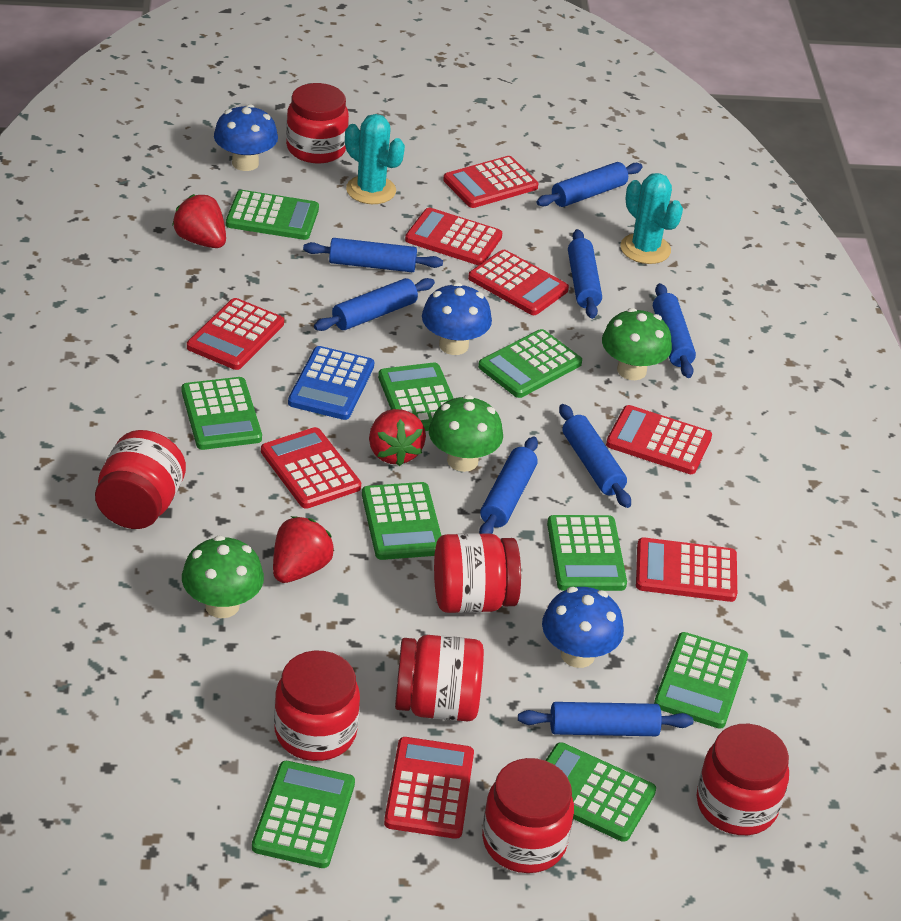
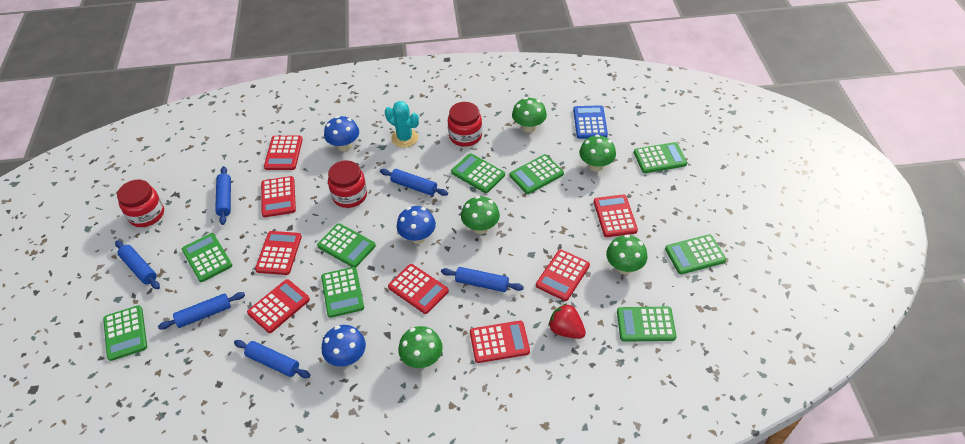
blue rolling pin: 8 -> 6
green mushroom: 3 -> 5
red jar: 7 -> 3
red strawberry: 3 -> 1
turquoise cactus: 2 -> 1

